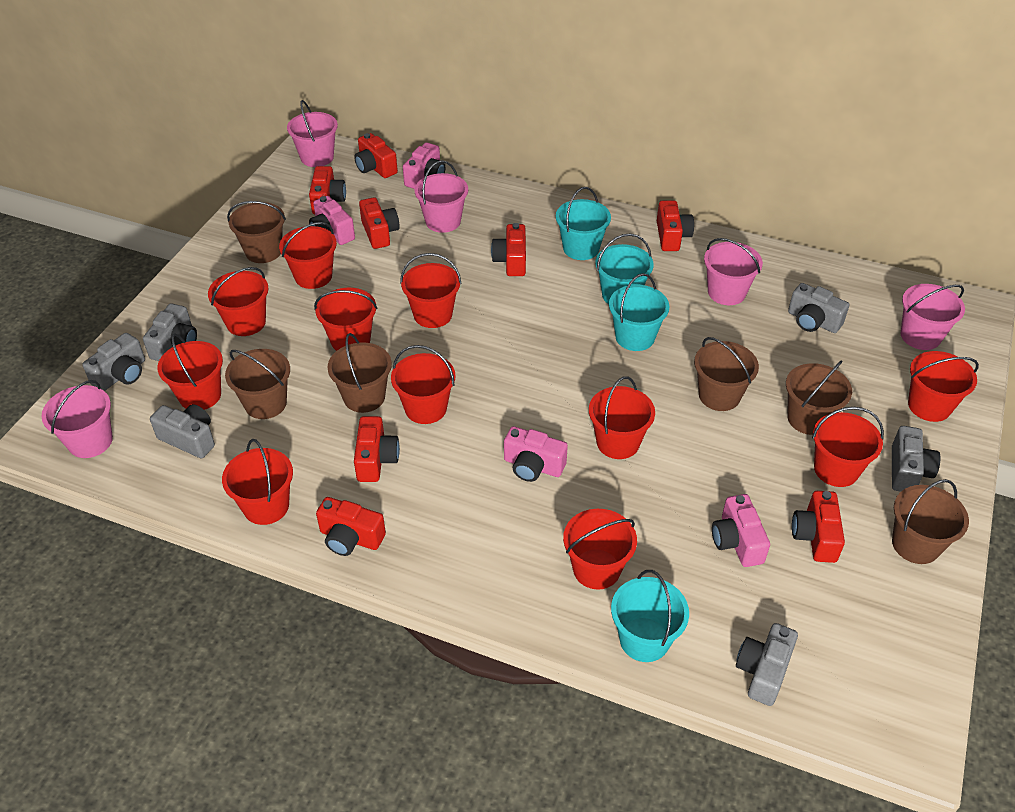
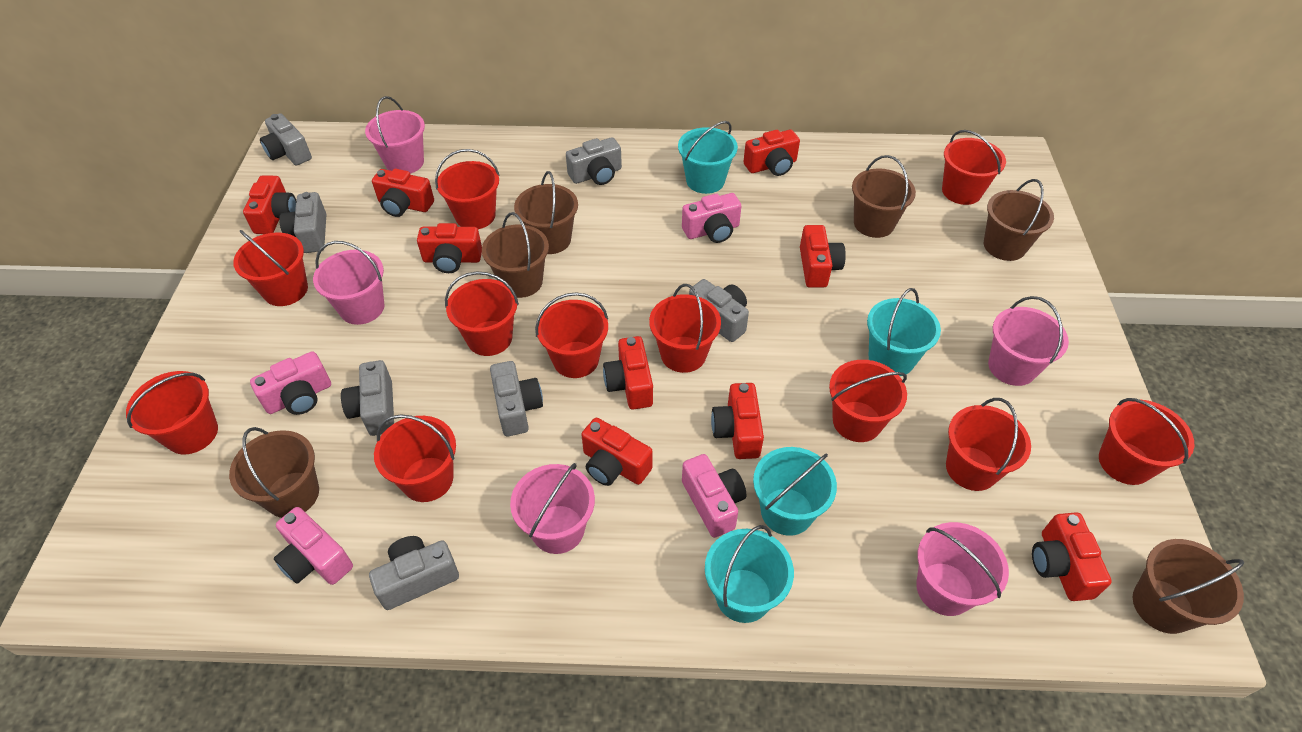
grey camera: 6 -> 7
red camera: 8 -> 9

